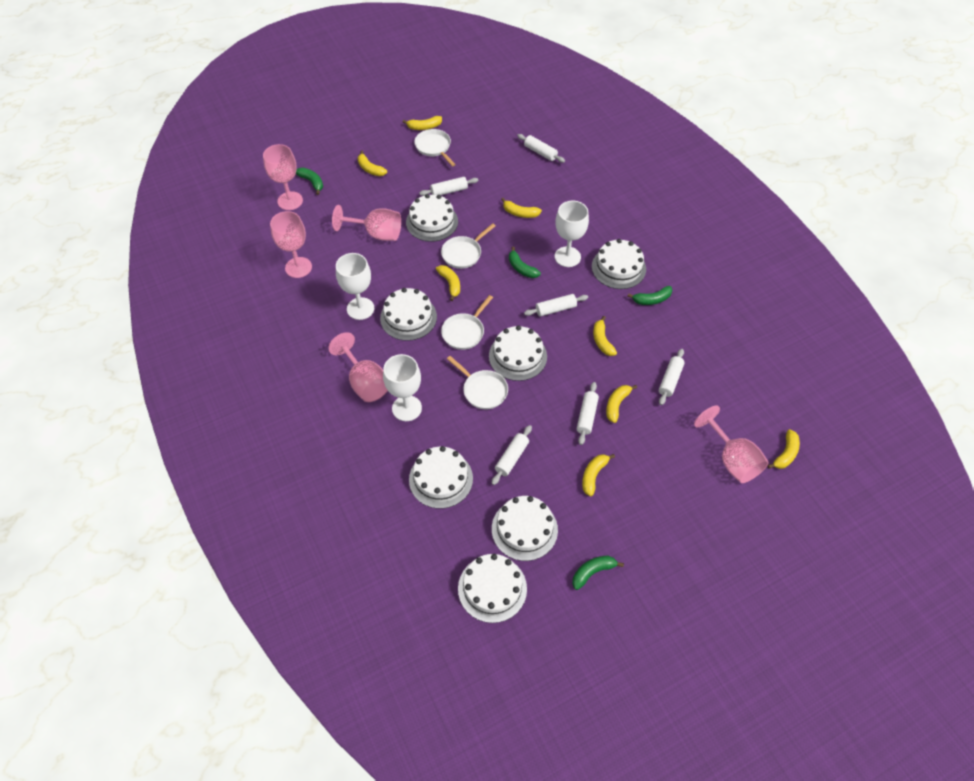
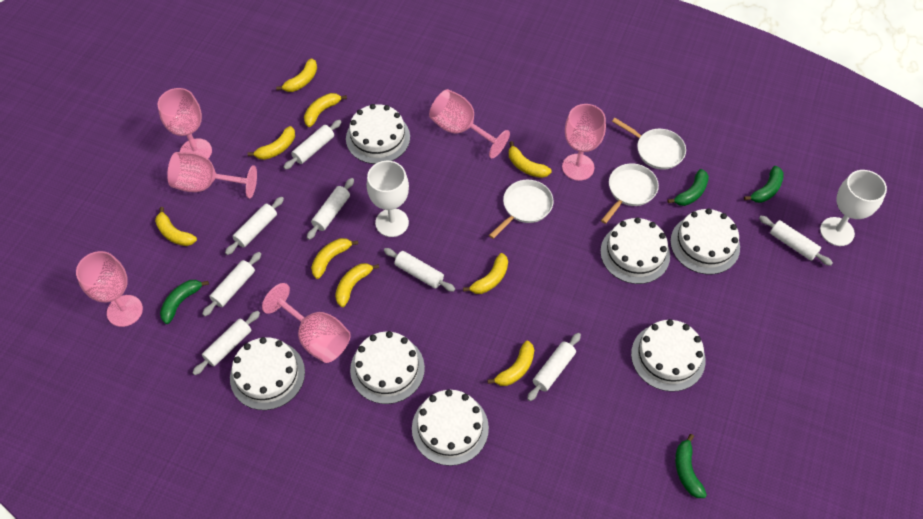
pink goblet: 5 -> 6
white goblet: 3 -> 2
white pan: 4 -> 3
white rolling pin: 6 -> 8
yellow banana: 8 -> 9

